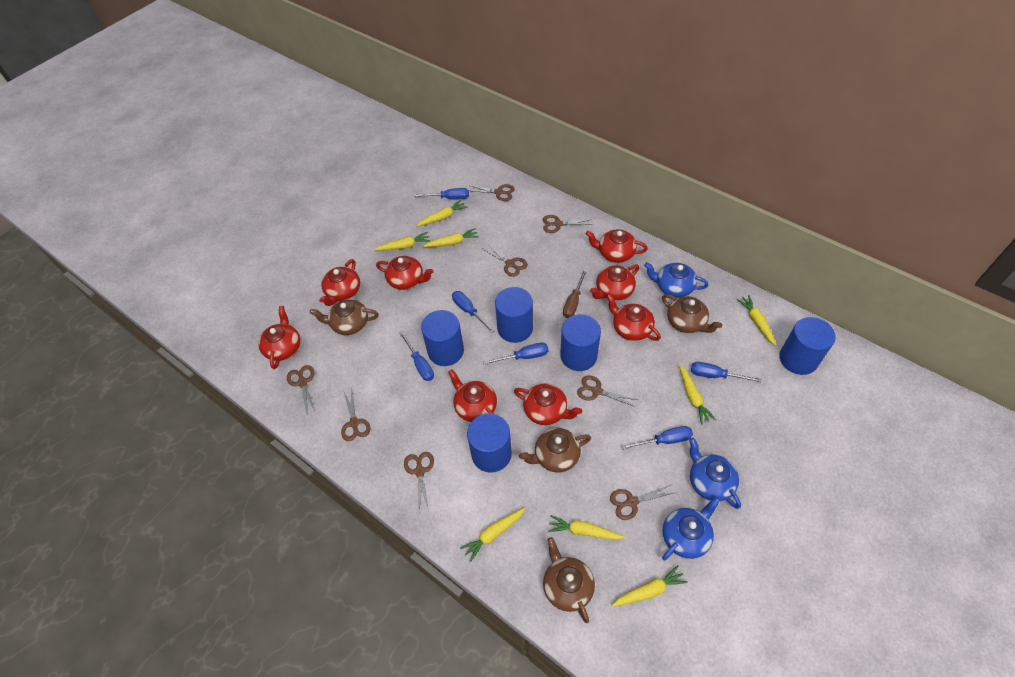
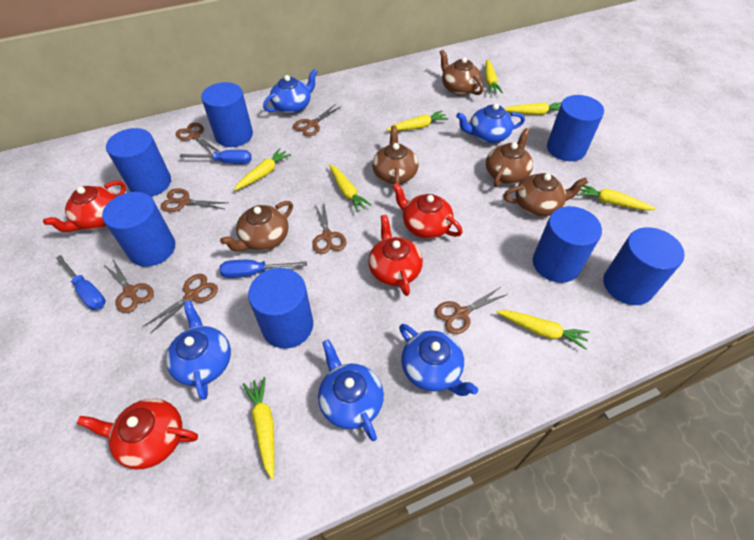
blue cylinder: 5 -> 7
blue screwdriver: 6 -> 3
blue teapot: 3 -> 5
brown scissors: 8 -> 7
brown screwdriver: 1 -> 0
brown teapot: 4 -> 5
red teapot: 8 -> 4

